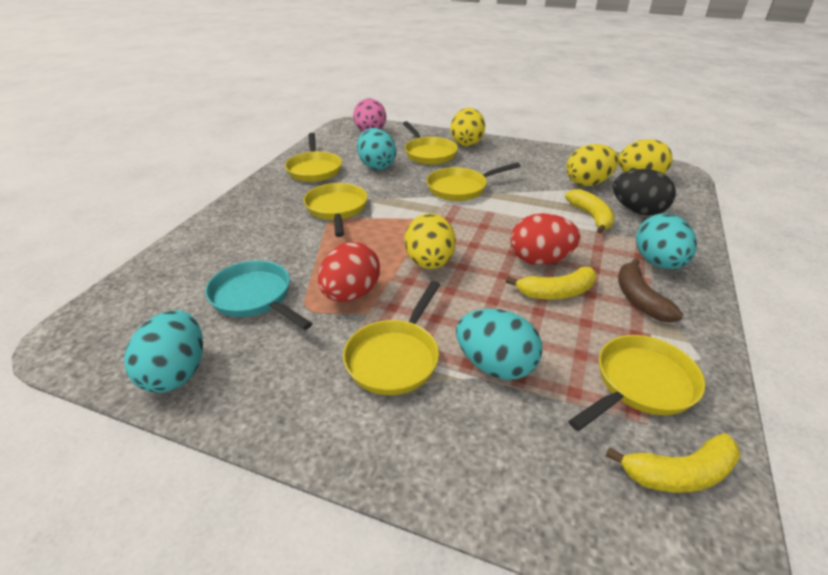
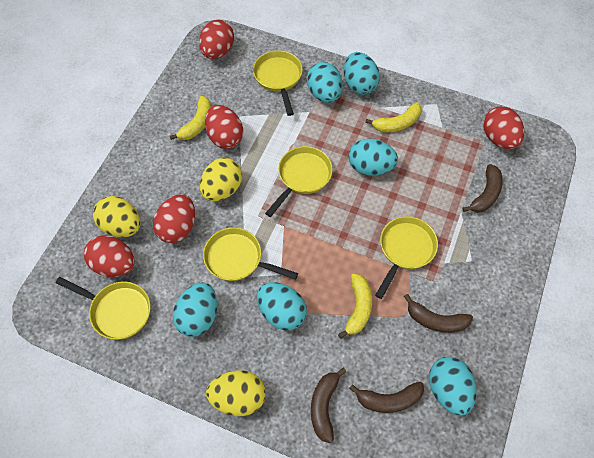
black egg: 1 -> 0
brown banana: 1 -> 4
pink egg: 1 -> 0
red egg: 2 -> 5
turquoise egg: 4 -> 6
turquoise pan: 1 -> 0
yellow egg: 4 -> 3
yellow pan: 6 -> 5

